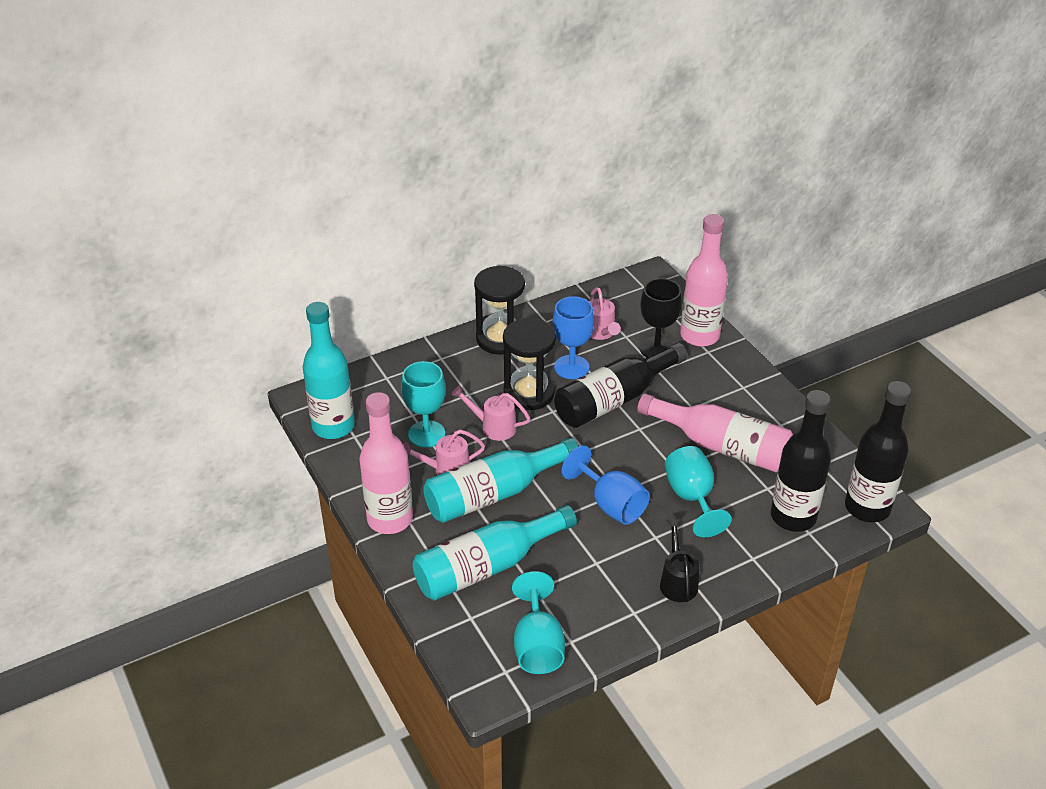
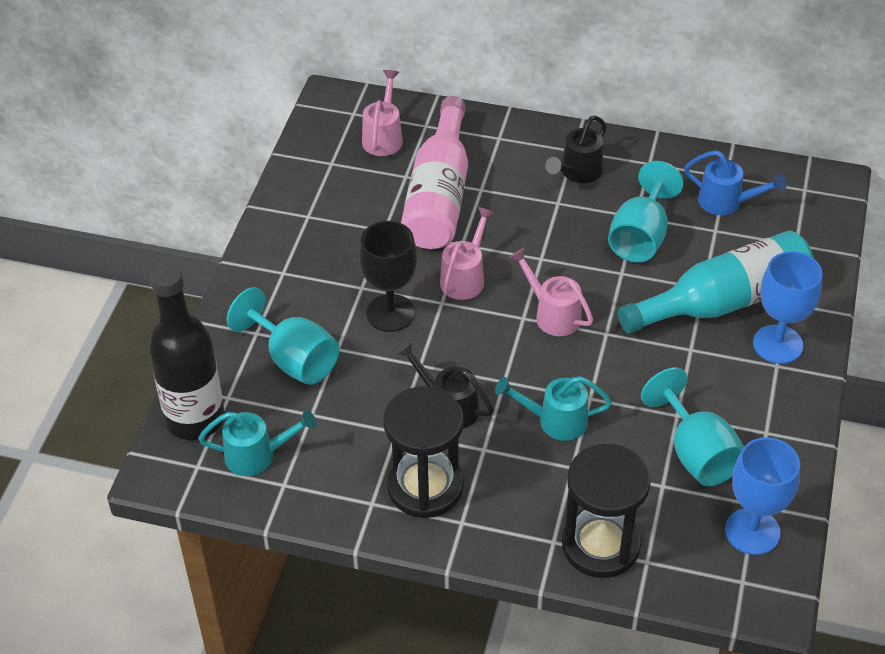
black bottle: 3 -> 1
black watering can: 1 -> 2
blue watering can: 0 -> 1
pink bottle: 3 -> 1
turquoise bottle: 3 -> 1
turquoise watering can: 0 -> 2

